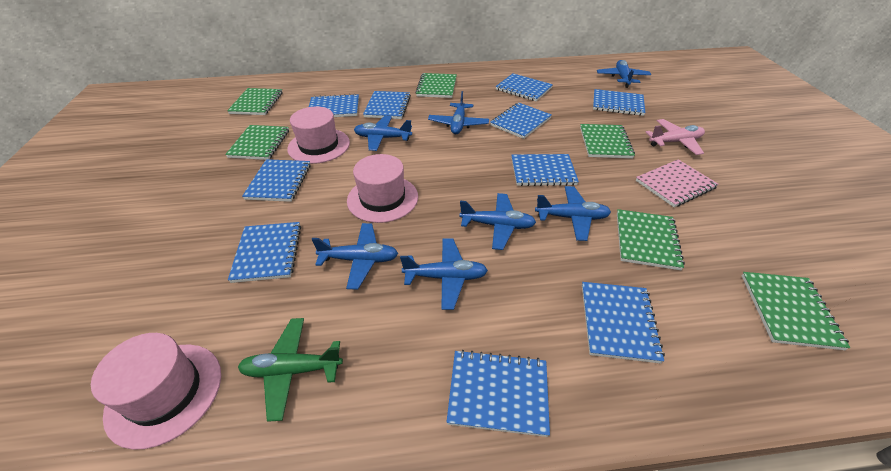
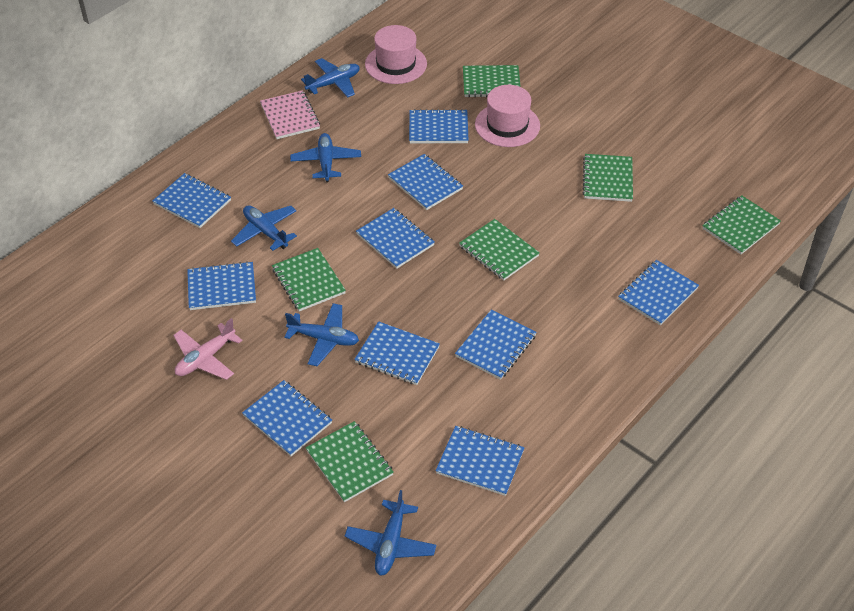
blue plane: 7 -> 5
green plane: 1 -> 0
pink hat: 3 -> 2

